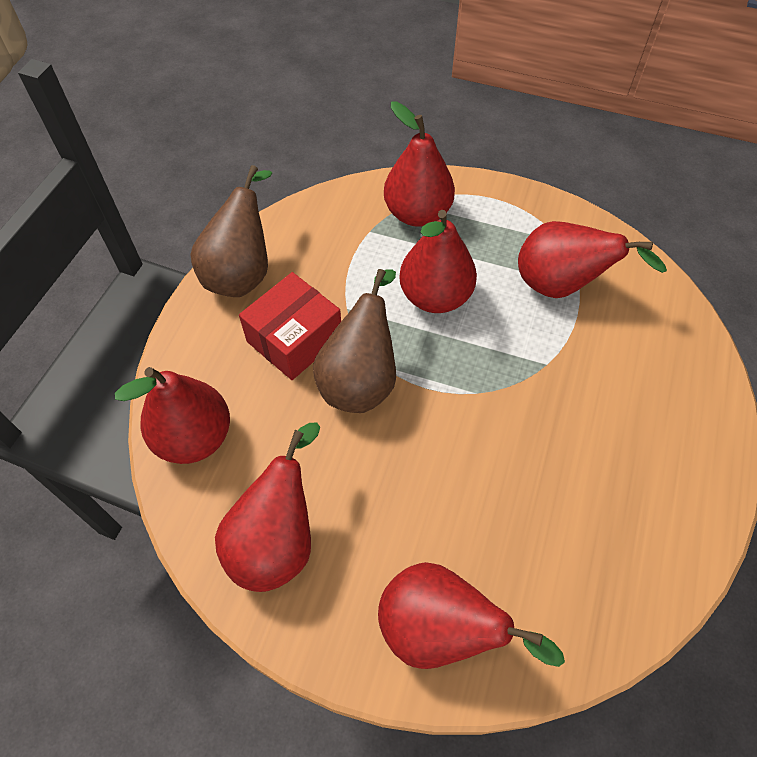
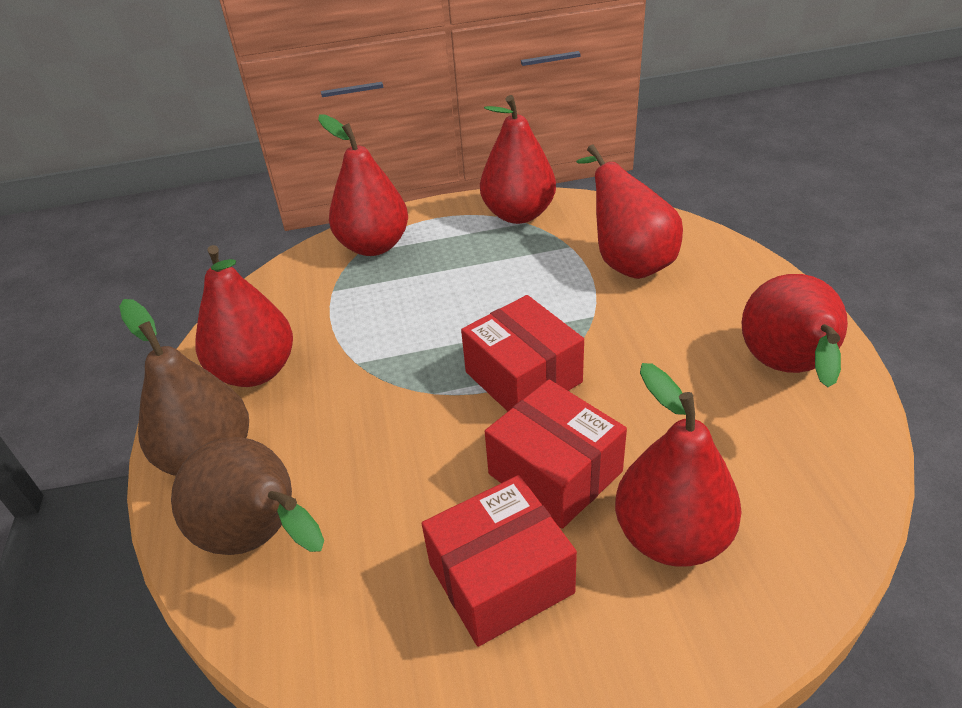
red box: 1 -> 3

